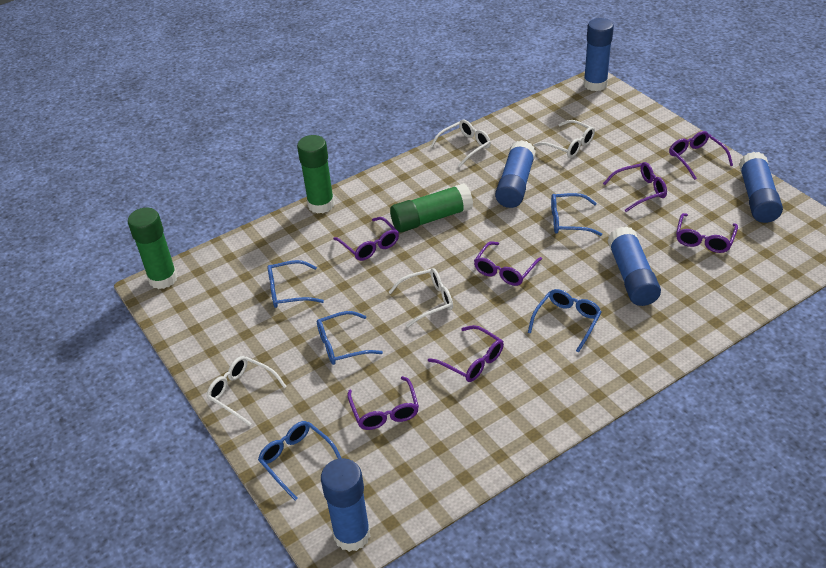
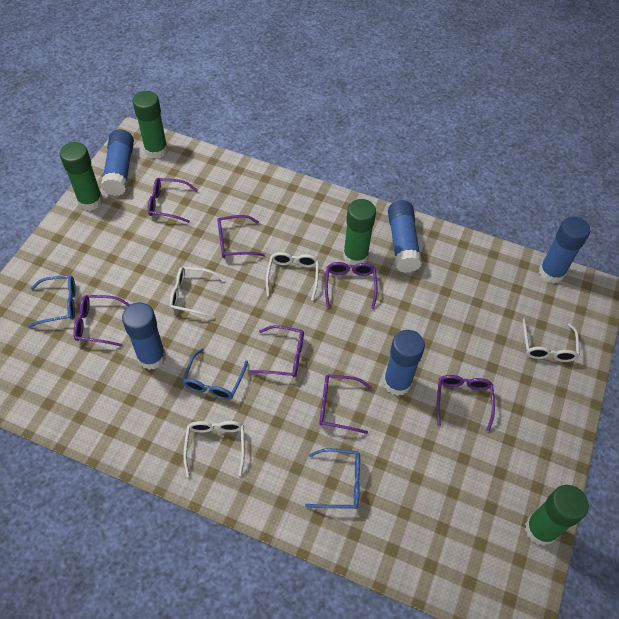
blue glasses: 5 -> 3
green glue stick: 3 -> 4

